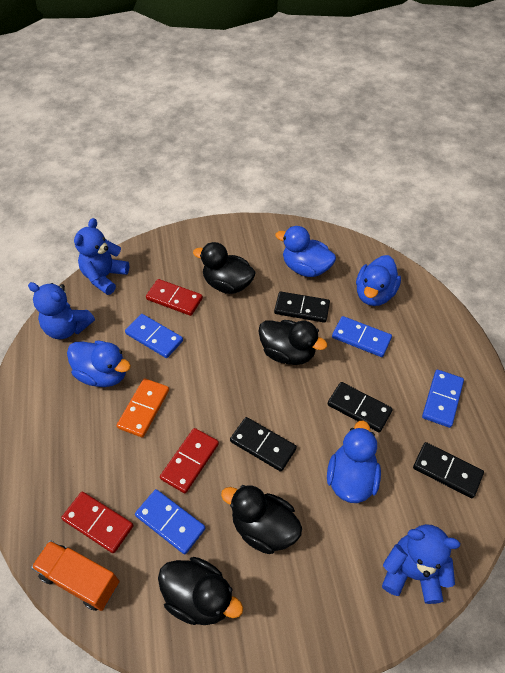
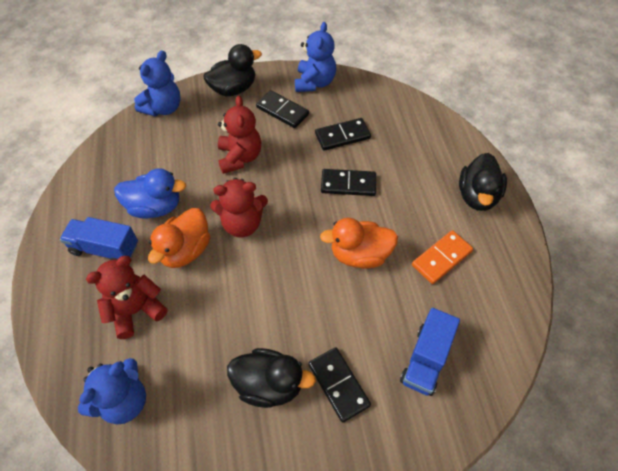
black duck: 4 -> 3
blue domino: 4 -> 0
blue duck: 4 -> 1
blue truck: 0 -> 2
orange duck: 0 -> 2
orange truck: 1 -> 0
red domino: 3 -> 0
red teddy bear: 0 -> 3

